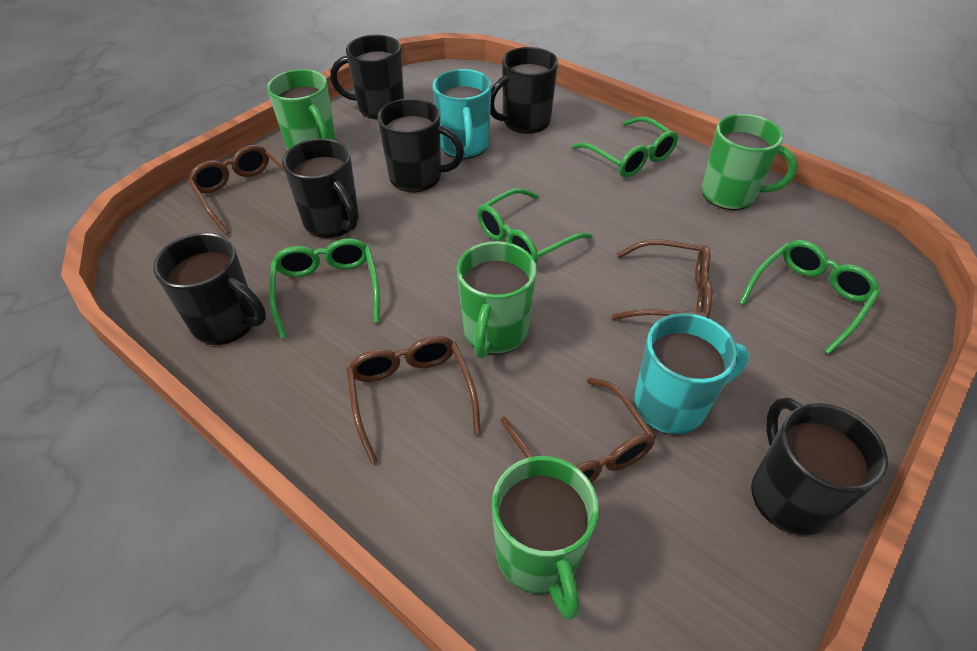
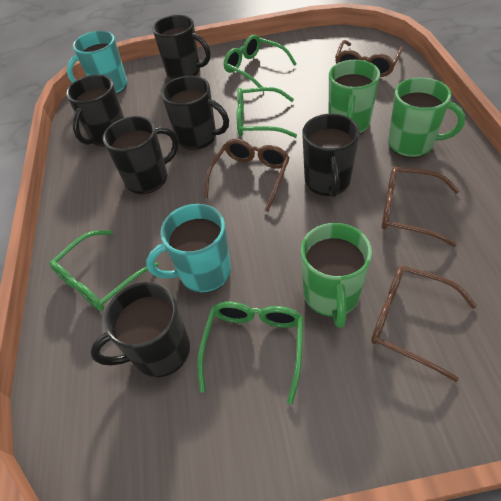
green mug: 4 -> 3

